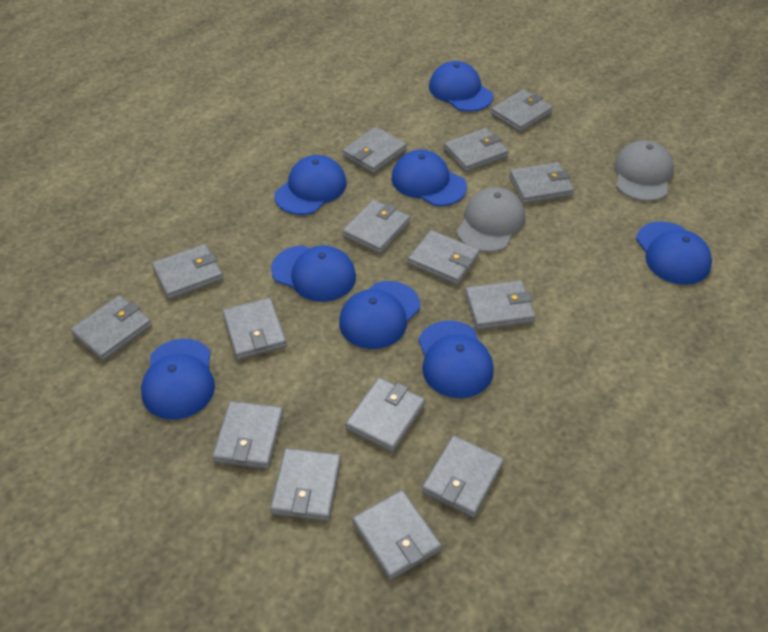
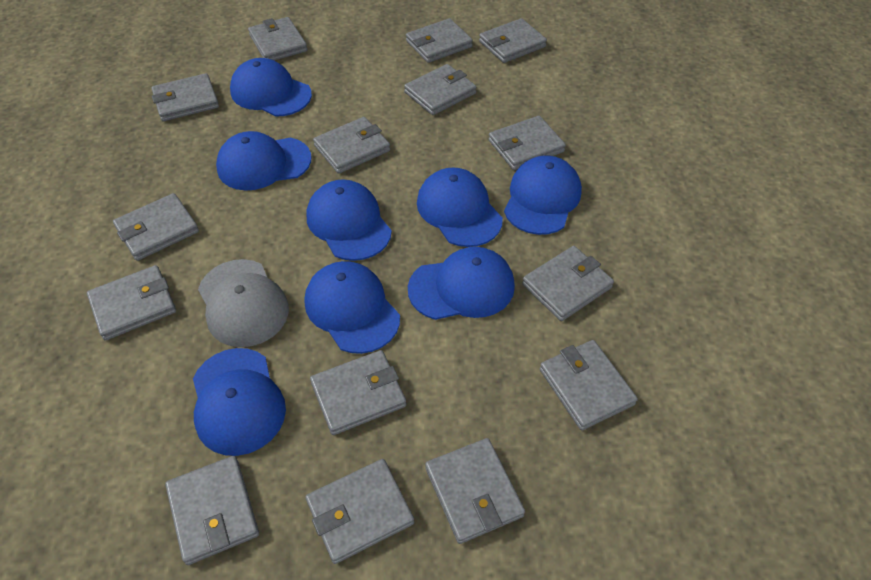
grey cap: 2 -> 1

